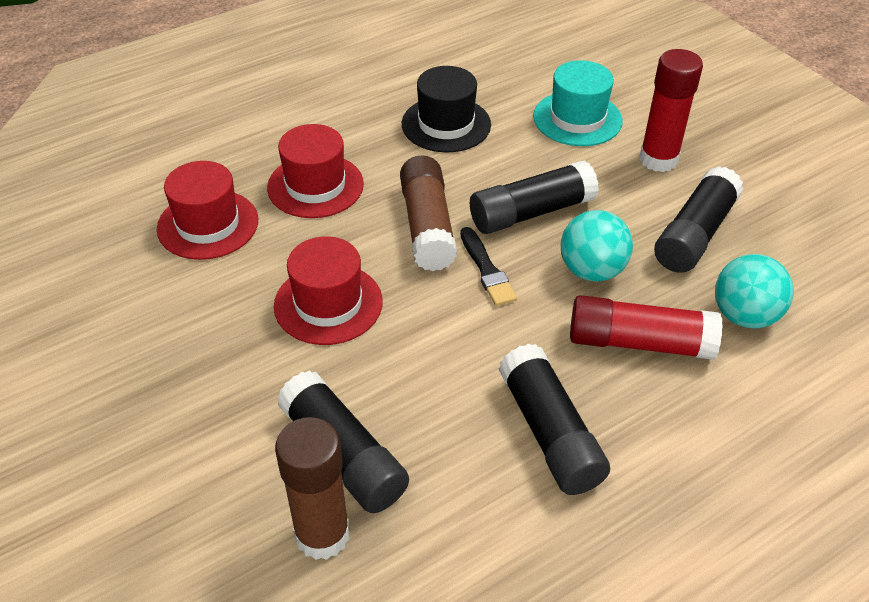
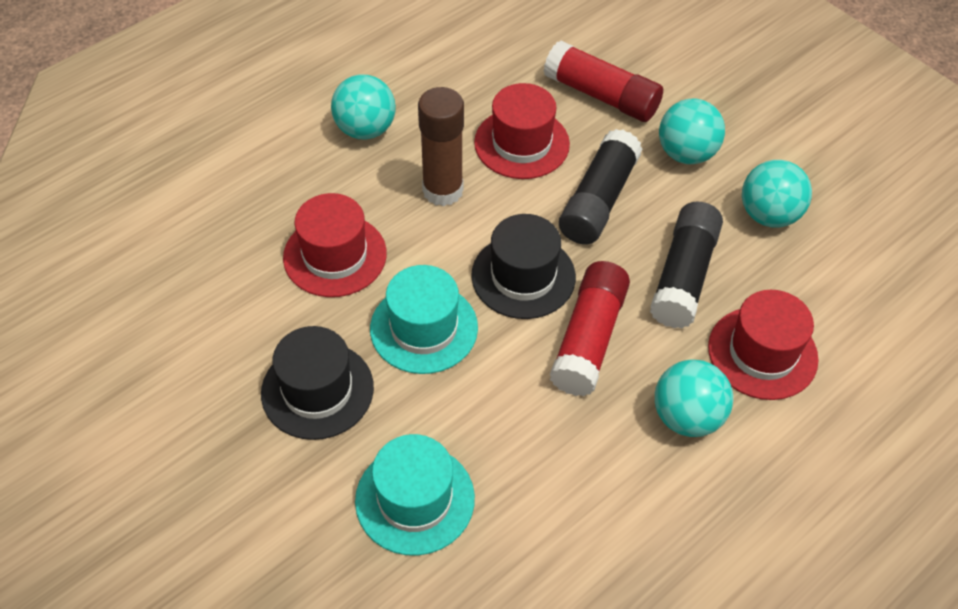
black brush: 1 -> 0
black glue stick: 4 -> 2
black hat: 1 -> 2
brown glue stick: 2 -> 1
turquoise ball: 2 -> 4
turquoise hat: 1 -> 2

